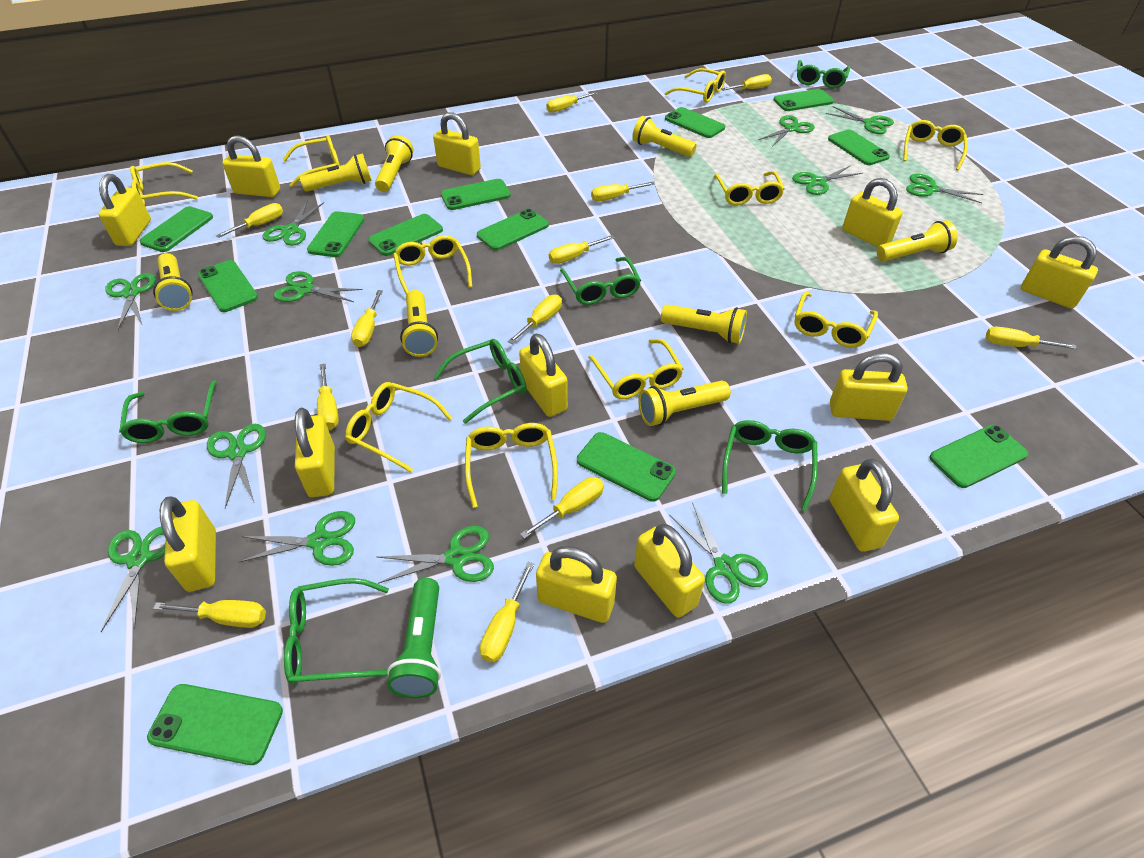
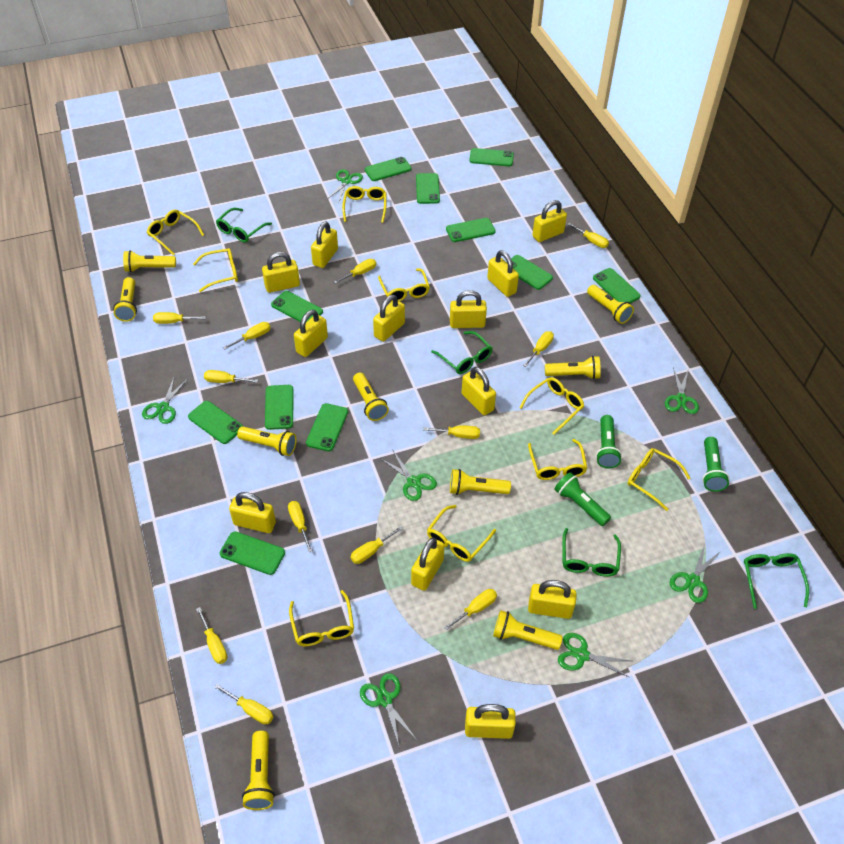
green flashlight: 1 -> 3
green glasses: 6 -> 4
green phone: 12 -> 11
green scissors: 12 -> 7
yellow flashlight: 8 -> 9
yellow glasses: 10 -> 9

